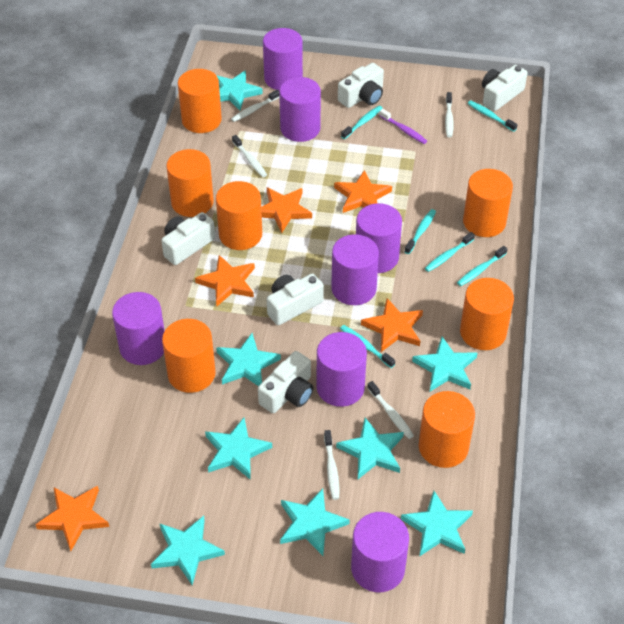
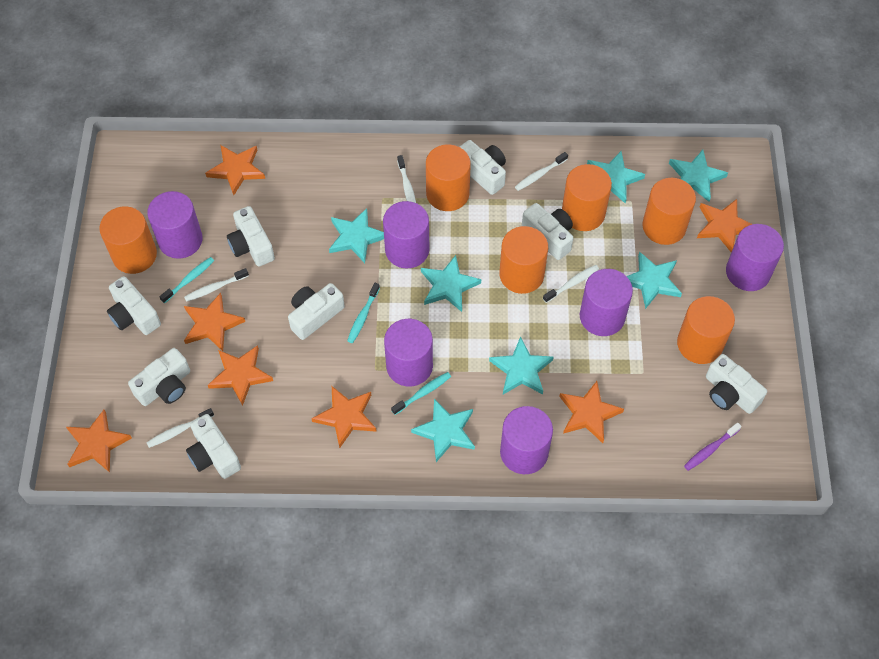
orange cylinder: 7 -> 6
orange star: 5 -> 7
purple cylinder: 7 -> 6
turquoise star: 8 -> 7
turquoise toothbrush: 6 -> 3
white camera: 5 -> 8

